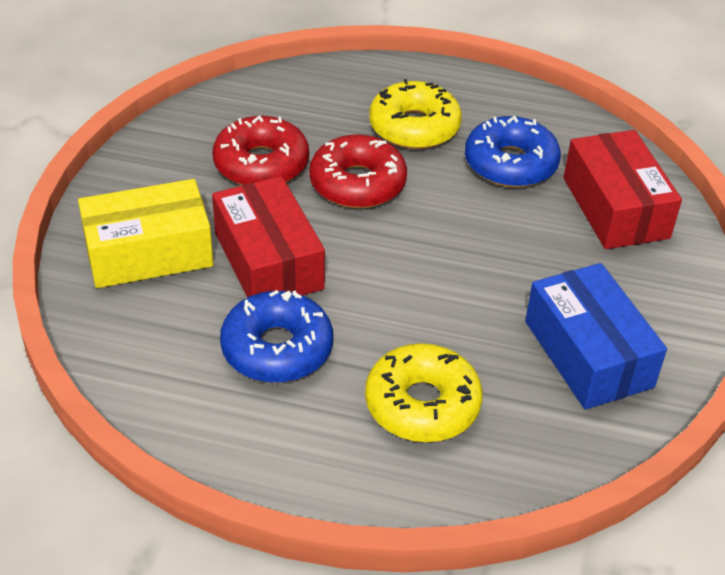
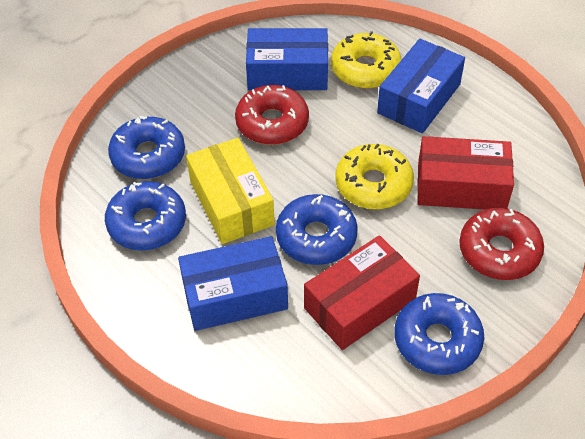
blue box: 1 -> 3
blue donut: 2 -> 4

